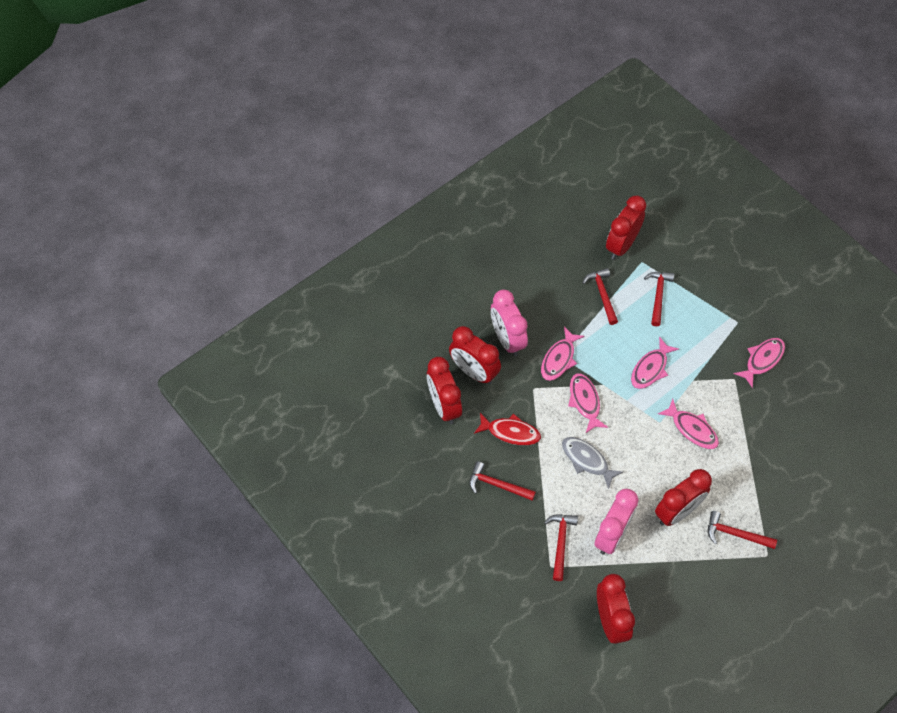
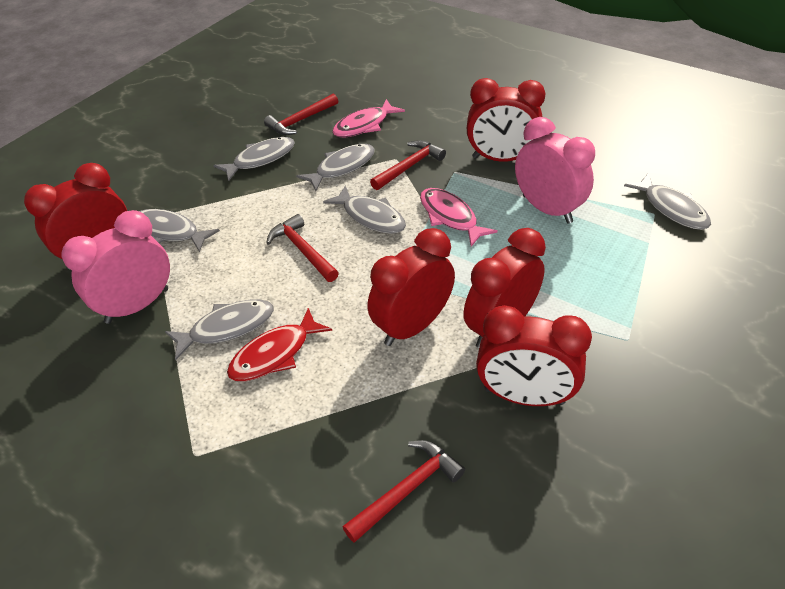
grey fish: 1 -> 6
pink fish: 5 -> 2
red hammer: 5 -> 4

